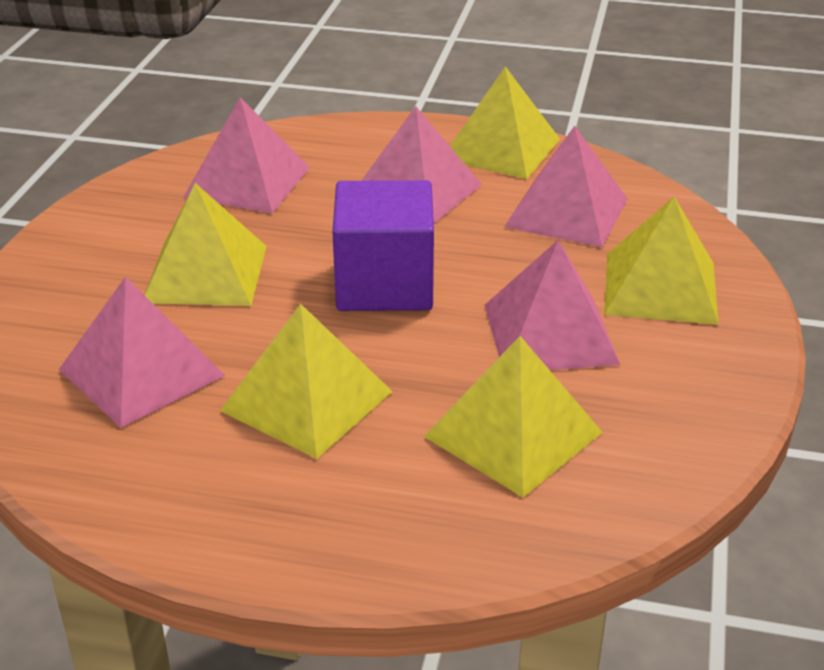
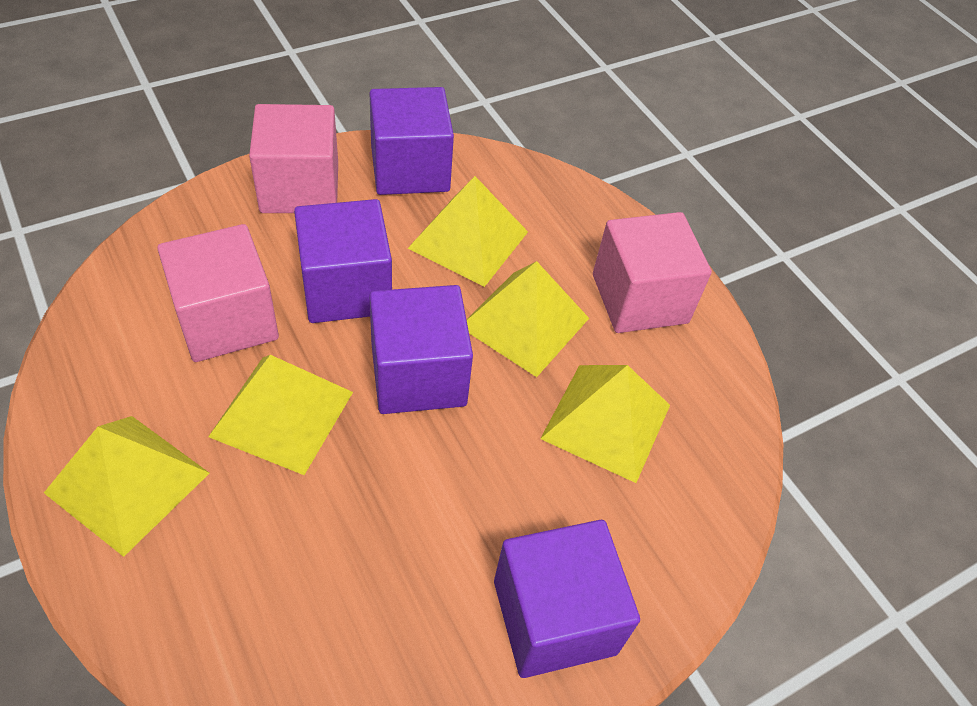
pink cube: 0 -> 3
pink pyramid: 5 -> 0
purple cube: 1 -> 4

